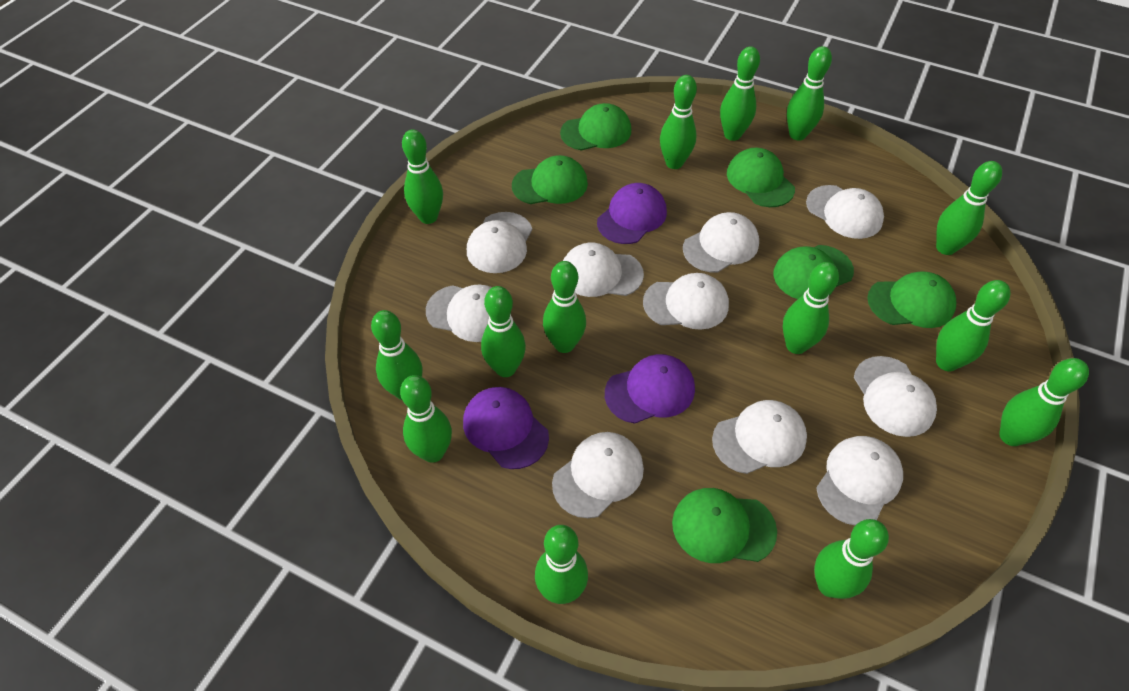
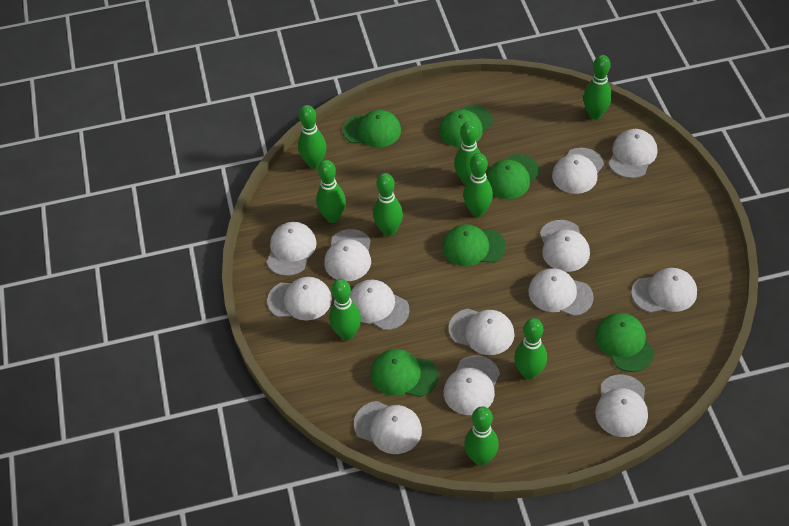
green bowling pin: 14 -> 9
purple cap: 3 -> 0
white cap: 10 -> 13

